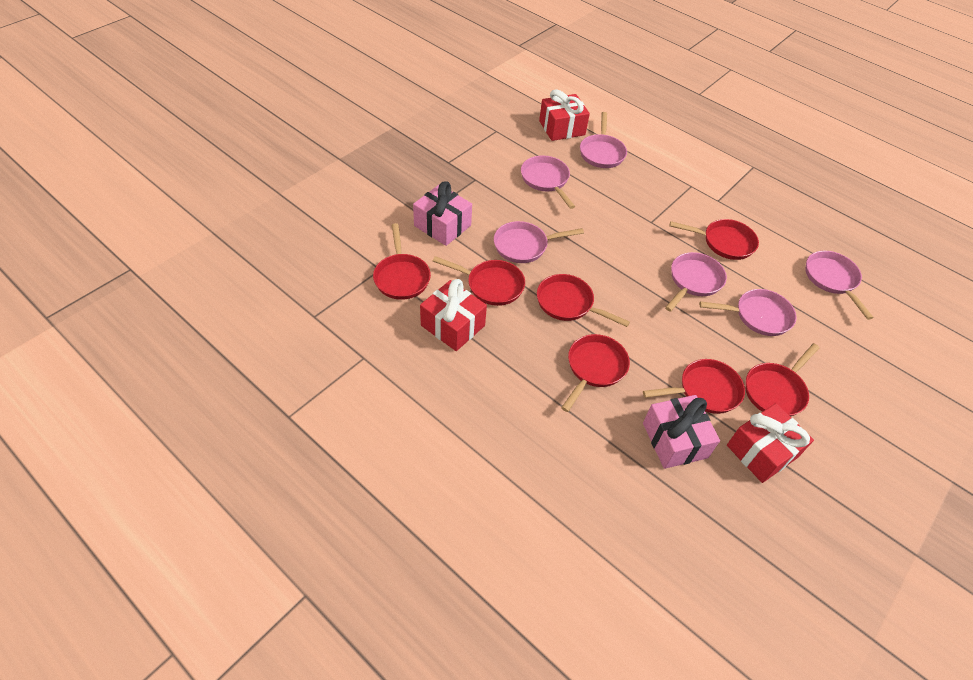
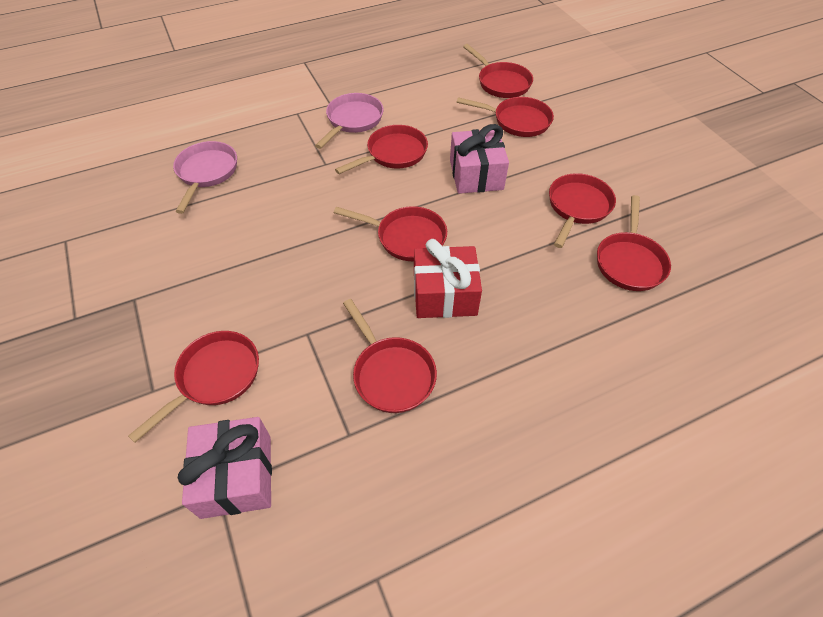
pink pan: 6 -> 2
red gift: 3 -> 1
red pan: 7 -> 8

